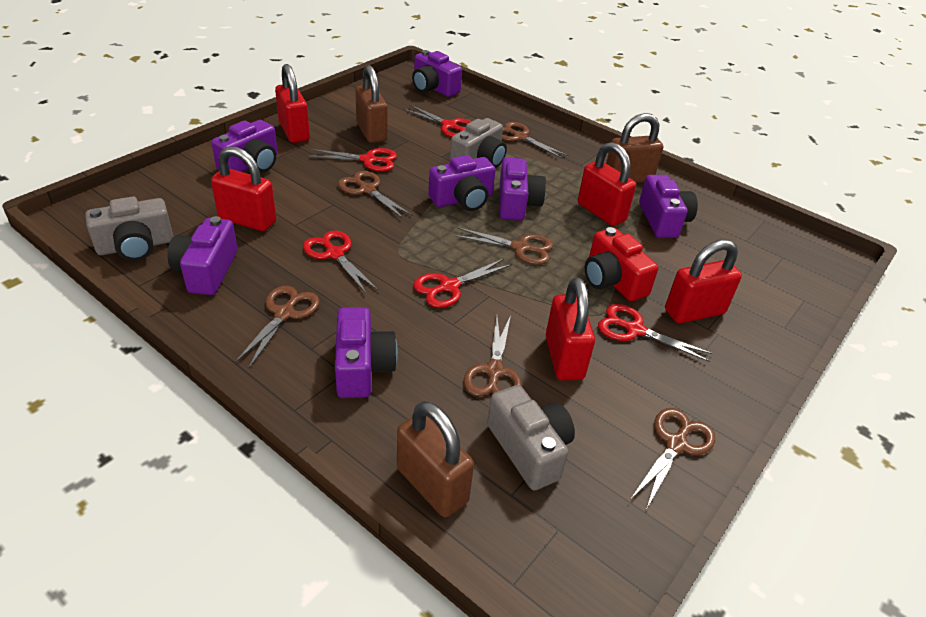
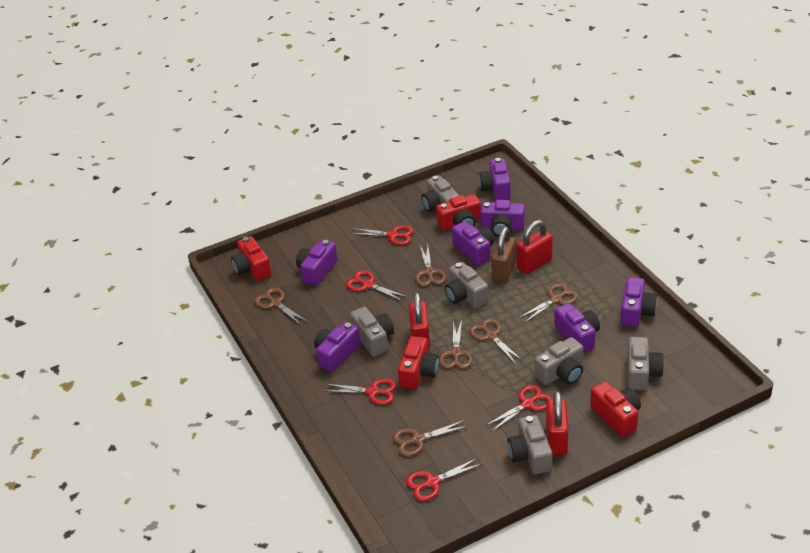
brown padlock: 3 -> 1
grey camera: 3 -> 6
red camera: 1 -> 4
red padlock: 5 -> 3

